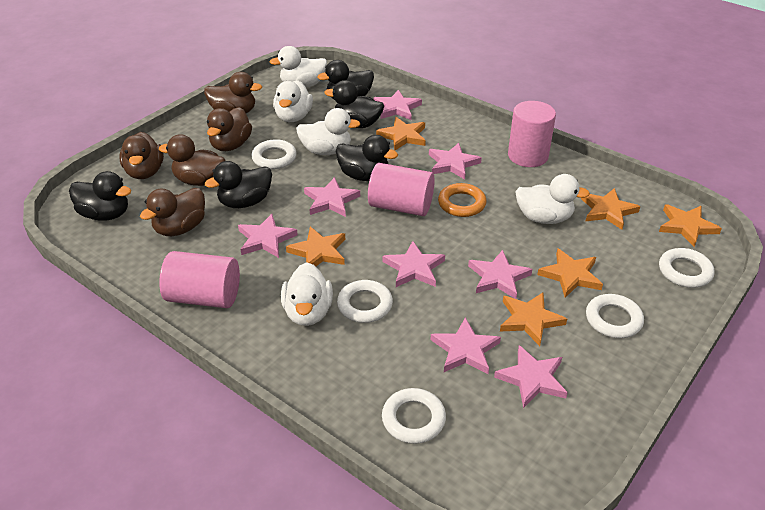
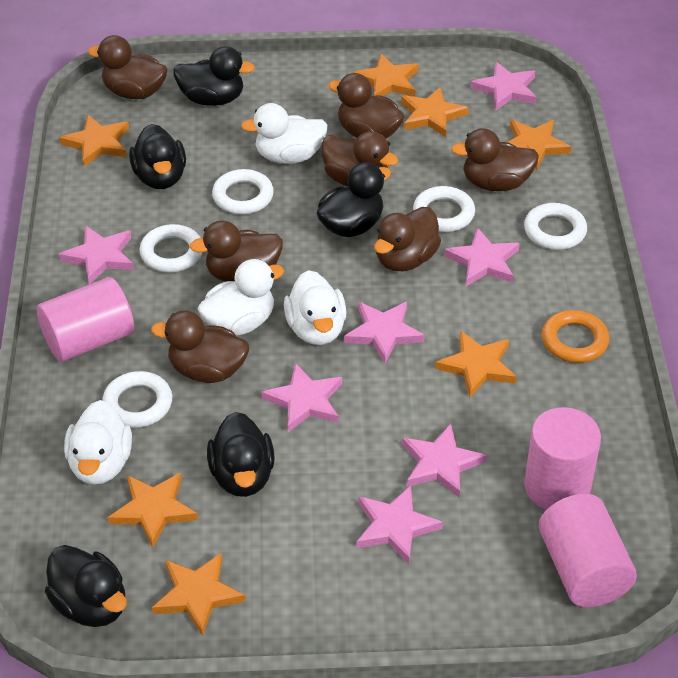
brown duck: 5 -> 7
orange star: 6 -> 7
pink star: 8 -> 7
white duck: 5 -> 4

